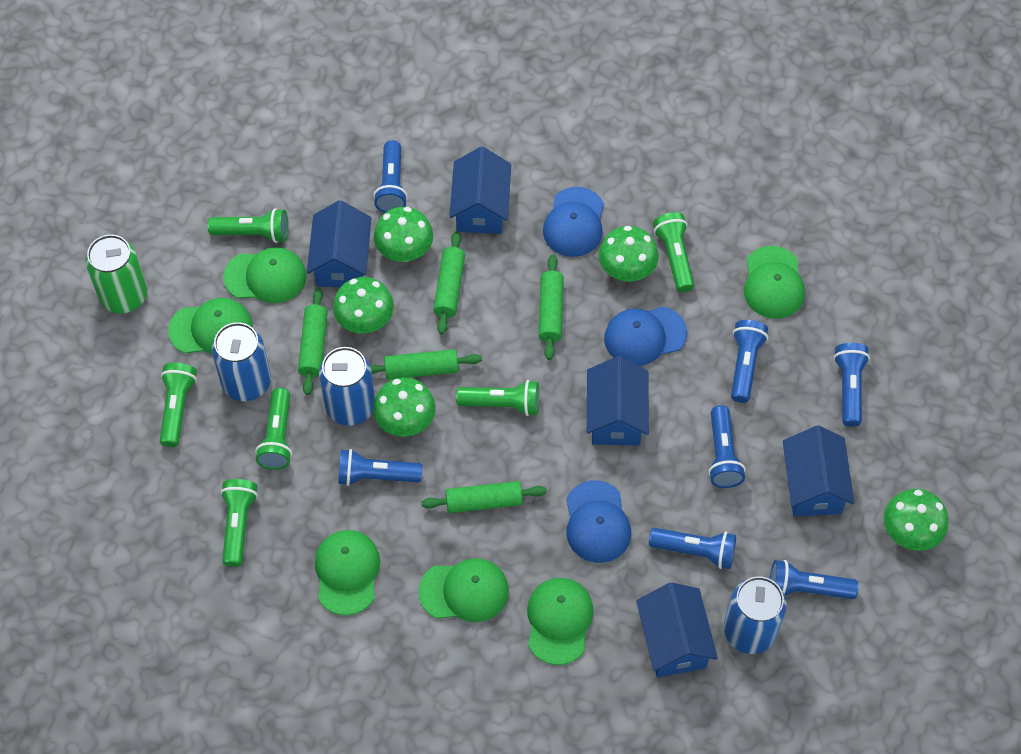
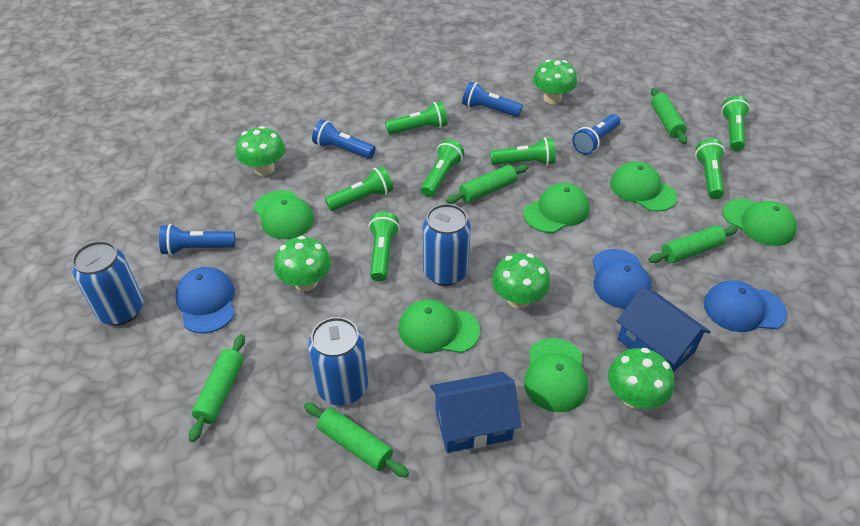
blue flashlight: 7 -> 4
blue house: 5 -> 2
green can: 1 -> 0
green flashlight: 6 -> 7

